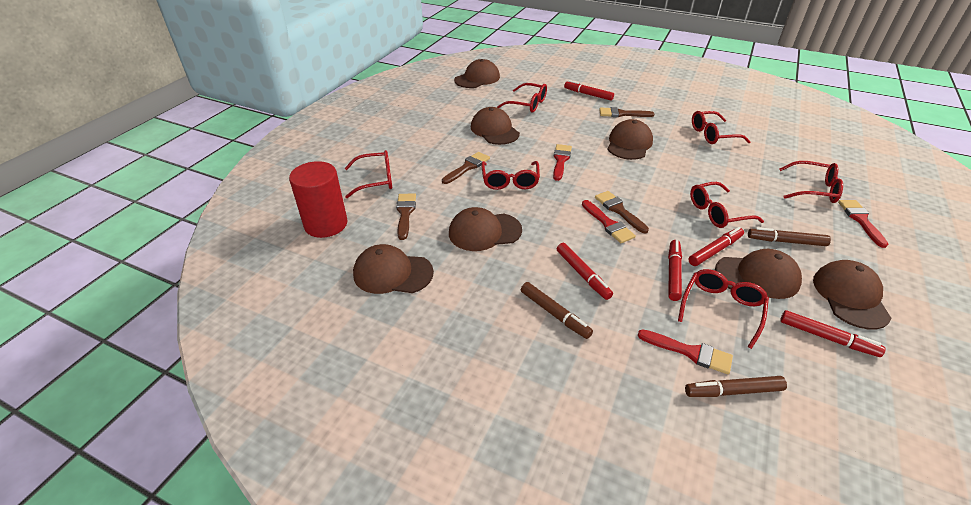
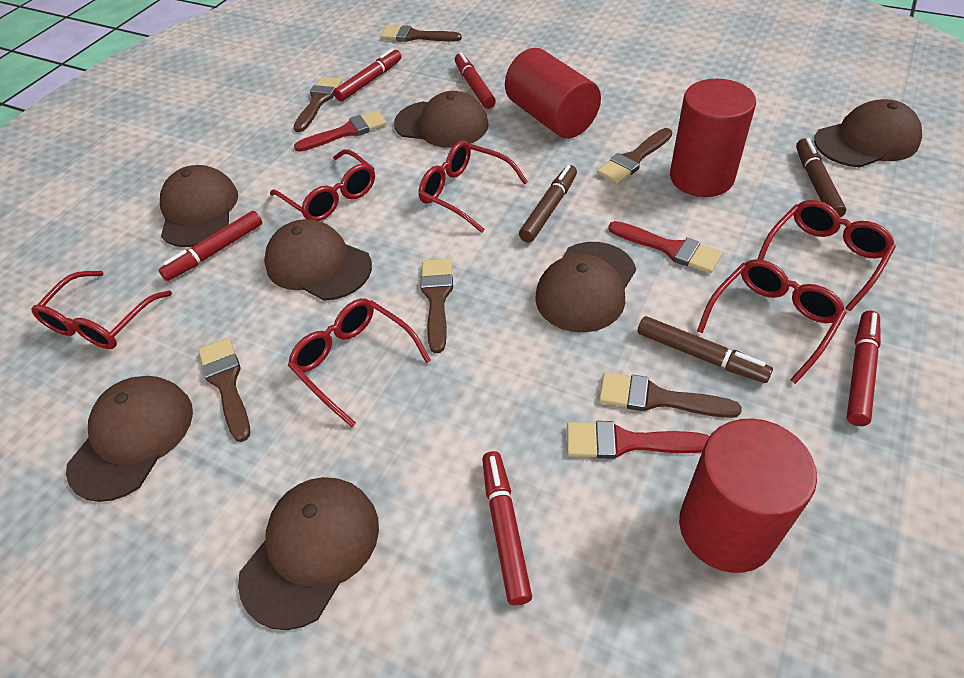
brown brush: 4 -> 6
red brush: 4 -> 3
red cylinder: 1 -> 3
red glasses: 7 -> 6

